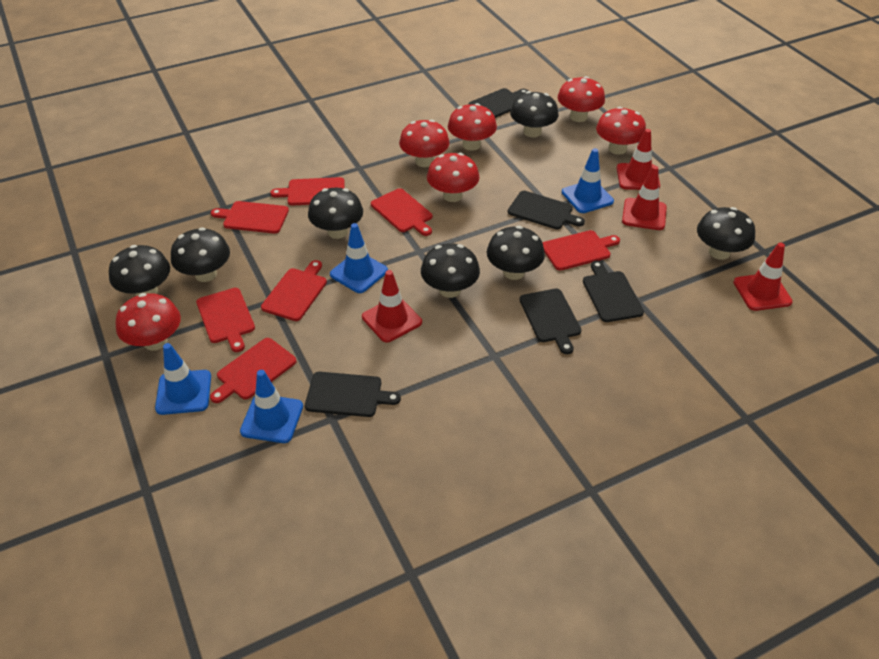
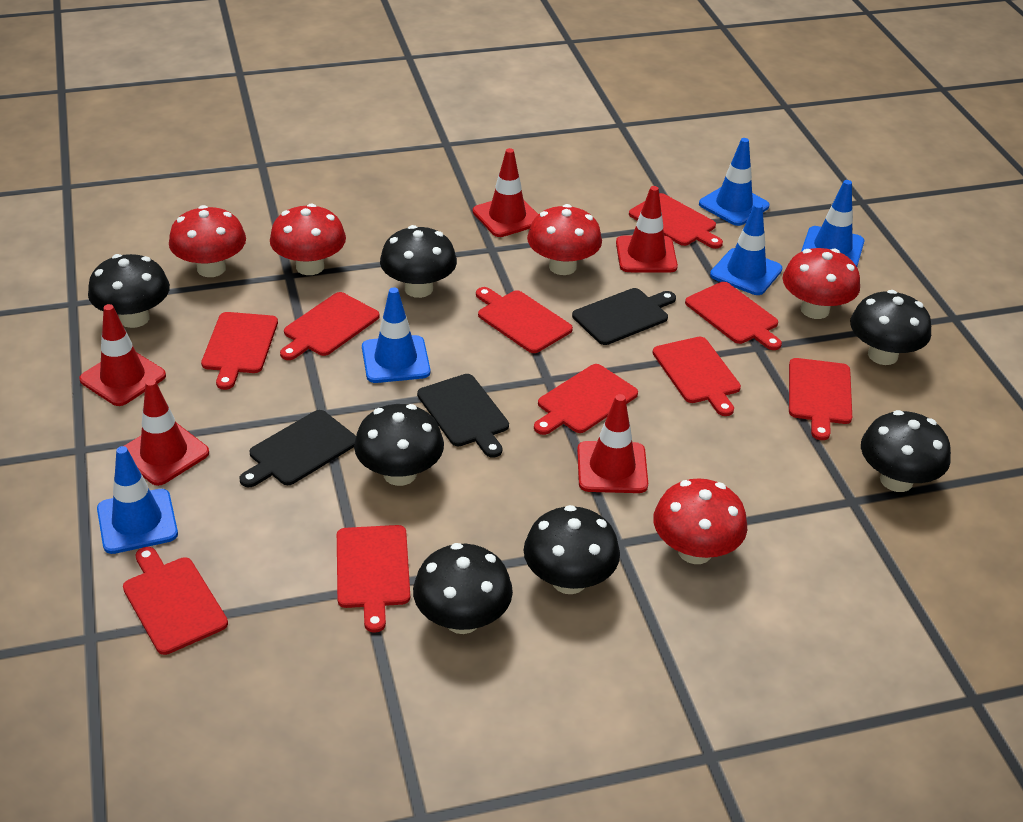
black cutting board: 5 -> 3
blue traffic cone: 4 -> 5
red cutting board: 7 -> 10
red mushroom: 6 -> 5
red traffic cone: 4 -> 5

